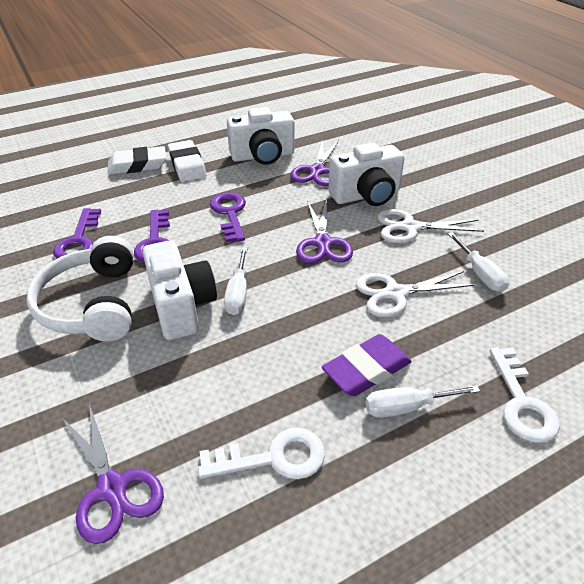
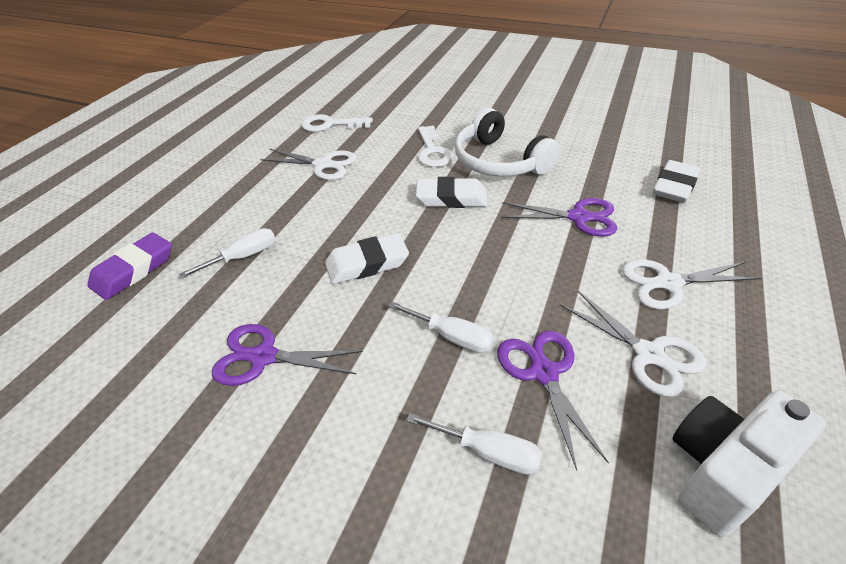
purple key: 3 -> 0
white camera: 3 -> 1
white eraser: 2 -> 3
white scissors: 2 -> 3

